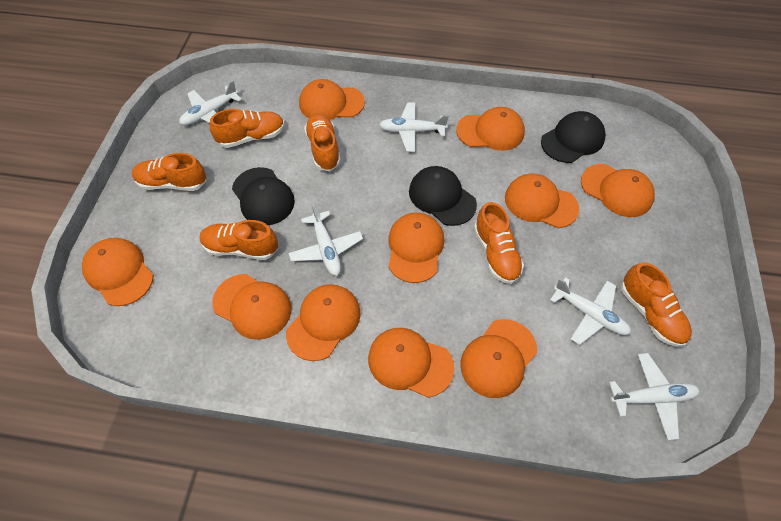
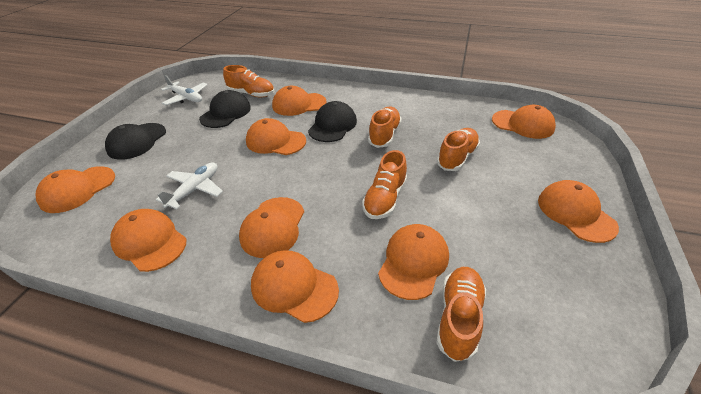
orange cap: 10 -> 9
orange shoe: 6 -> 5
white plane: 5 -> 2

